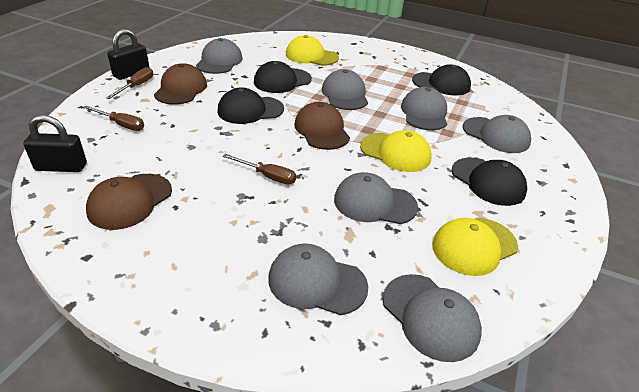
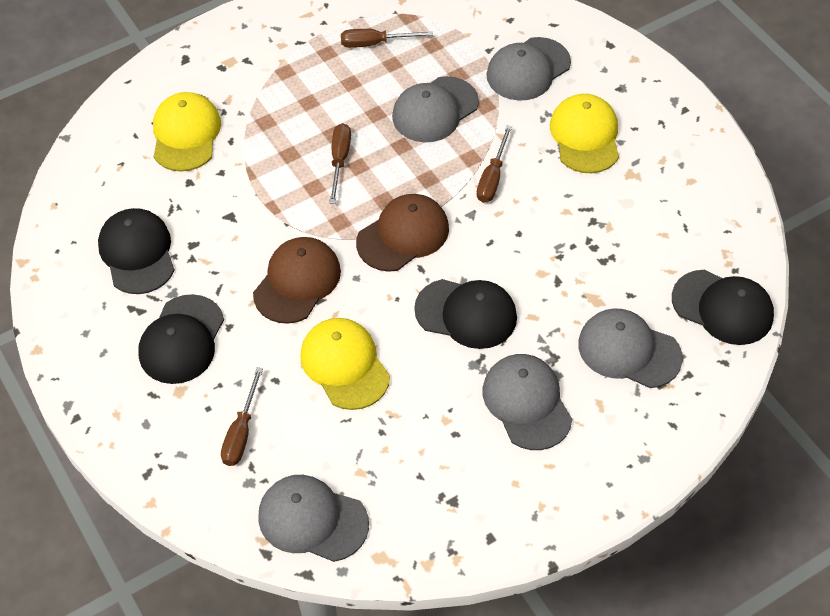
black padlock: 2 -> 0
brown cap: 3 -> 2
brown screwdriver: 3 -> 4
grey cap: 7 -> 5

